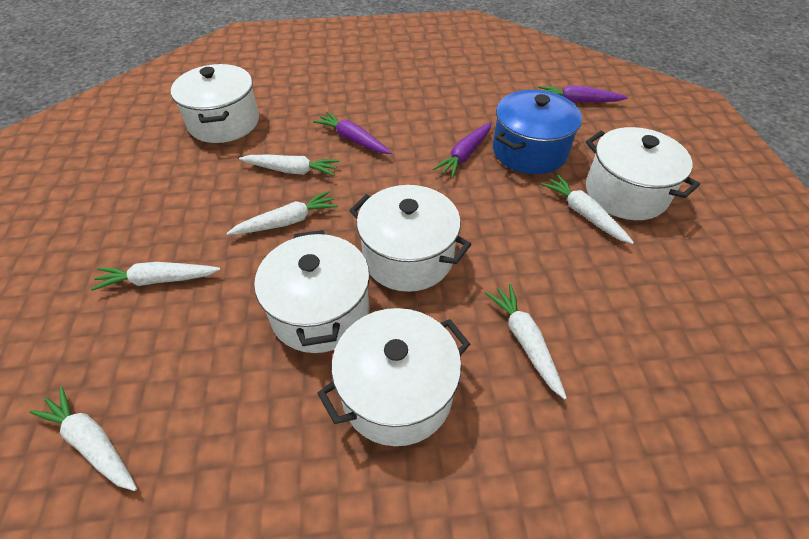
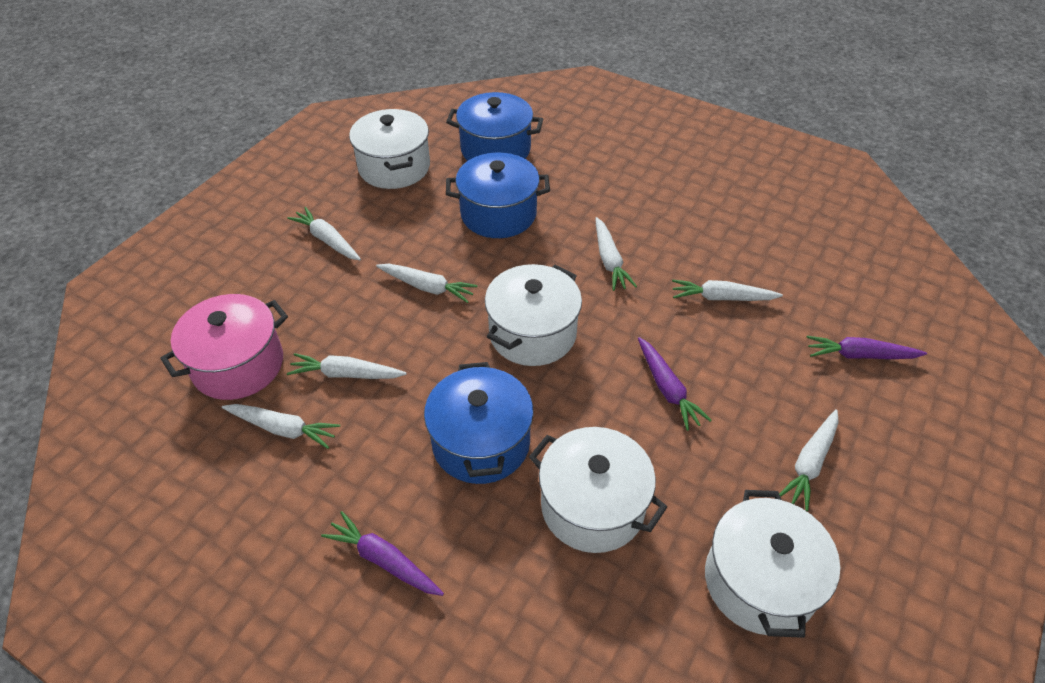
blue pot: 1 -> 3
pink pot: 0 -> 1
white carrot: 6 -> 7
white pot: 5 -> 4

